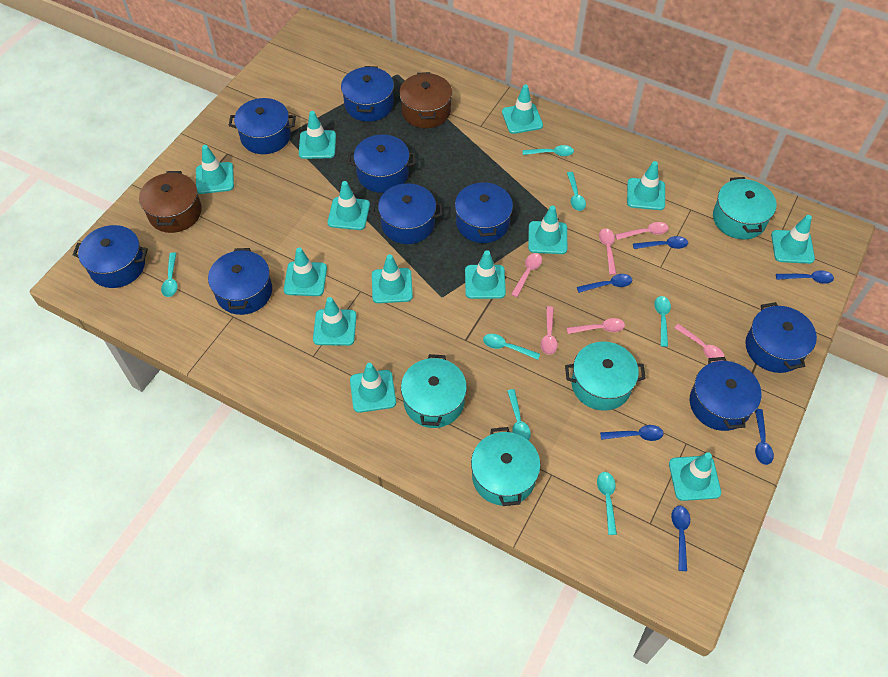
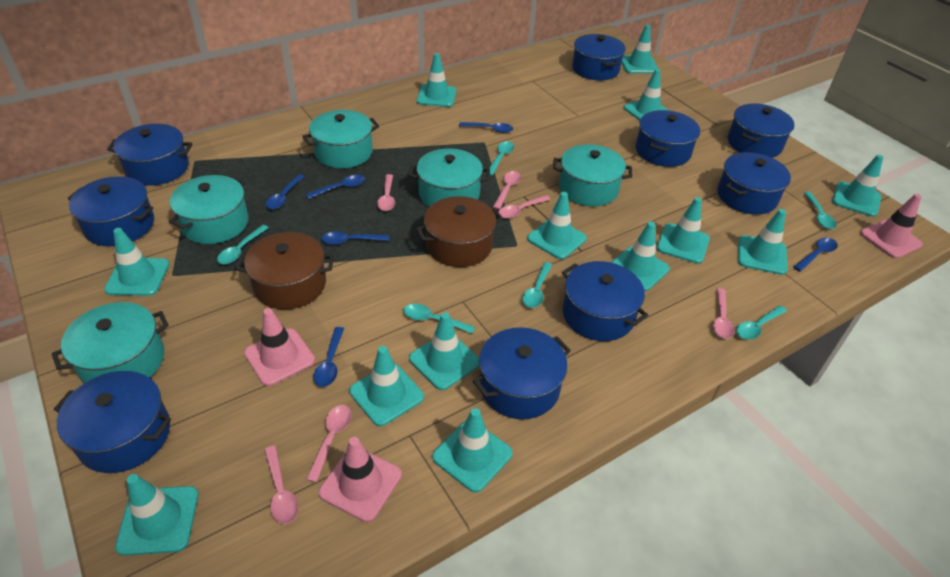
pink traffic cone: 0 -> 3
turquoise pot: 4 -> 5
turquoise spoon: 7 -> 6

